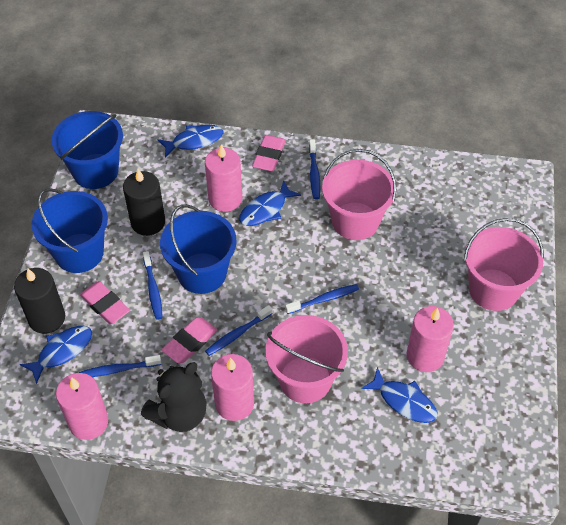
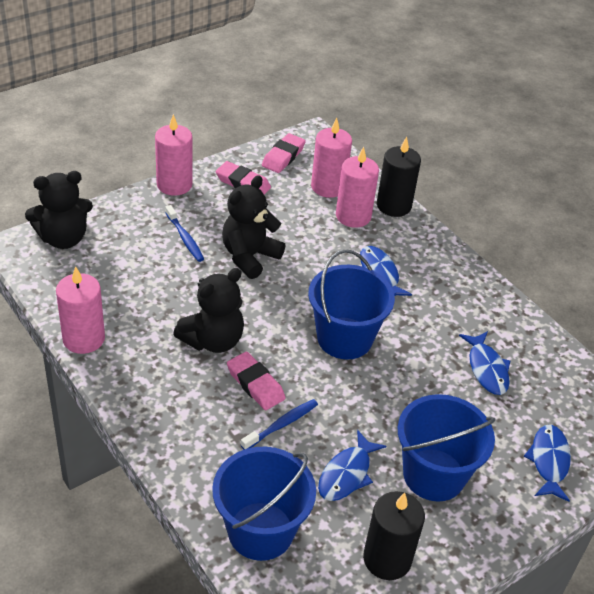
black teddy bear: 1 -> 3
blue toothbrush: 5 -> 2
pink bucket: 3 -> 0

